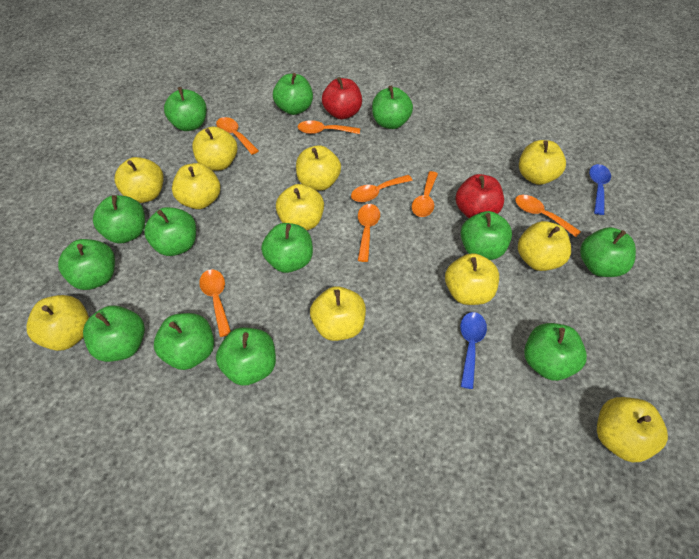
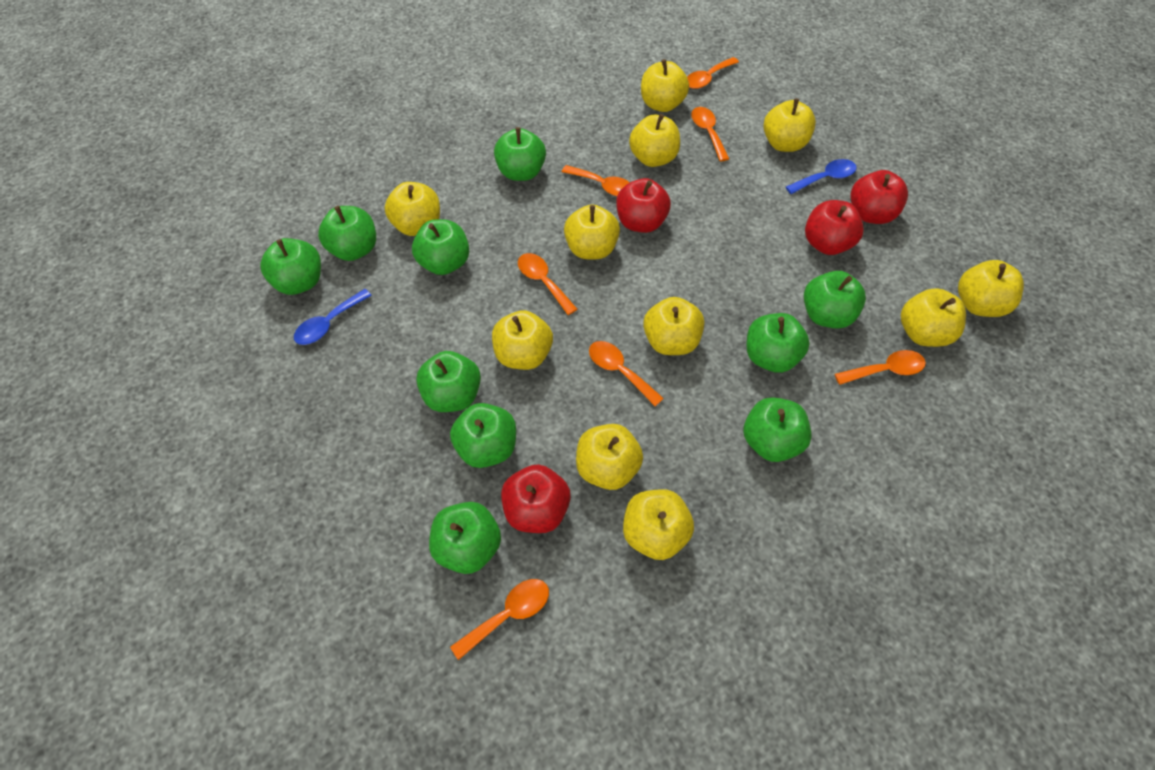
green apple: 13 -> 10
red apple: 2 -> 4

